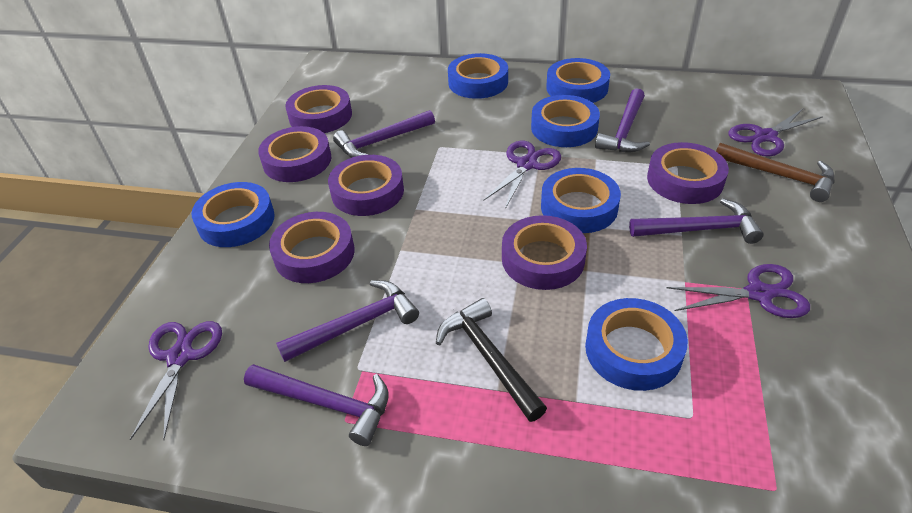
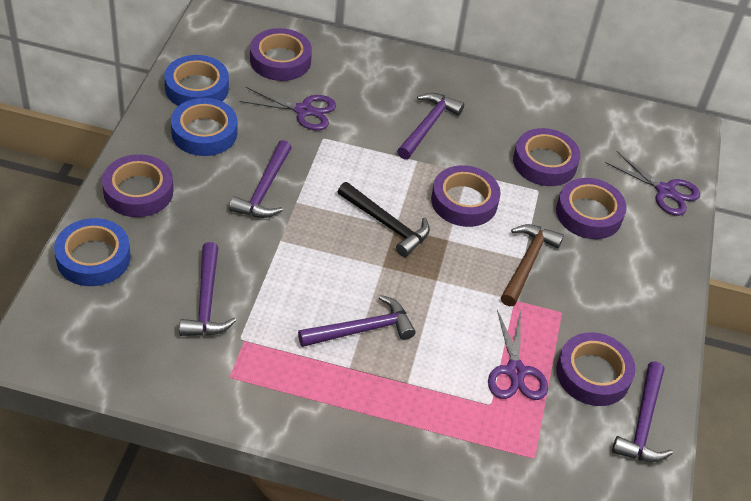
blue tape: 6 -> 3
purple scissors: 4 -> 3

